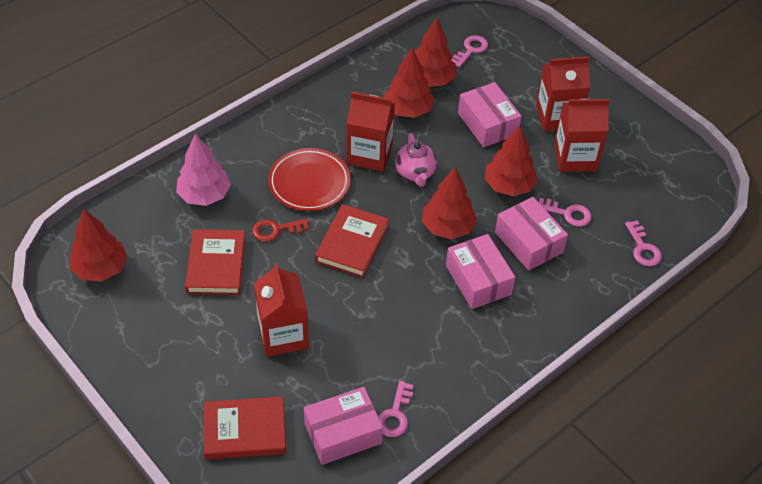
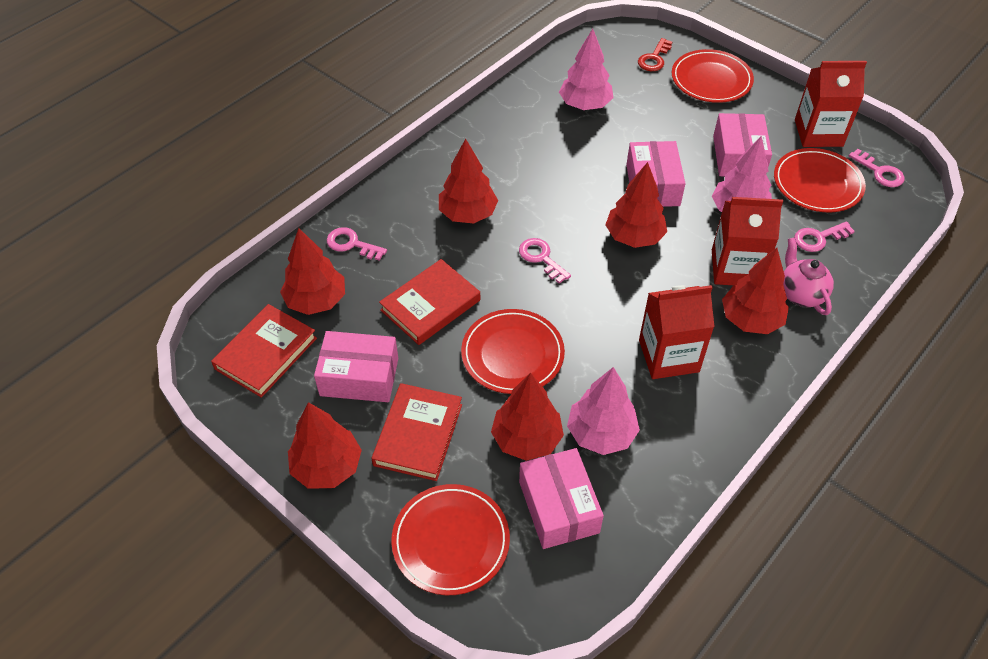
pink tree: 1 -> 3
red carton: 4 -> 3
red plate: 1 -> 4
red tree: 5 -> 6

